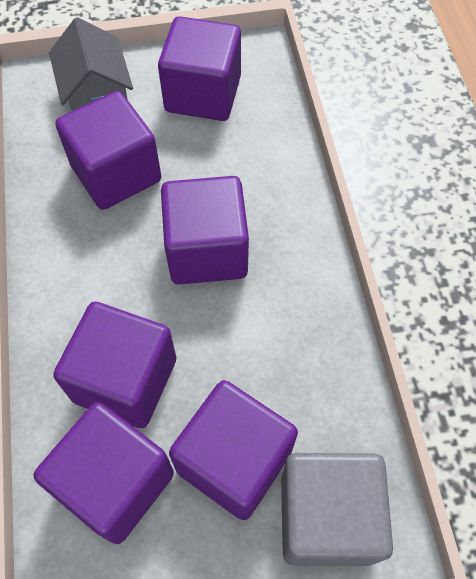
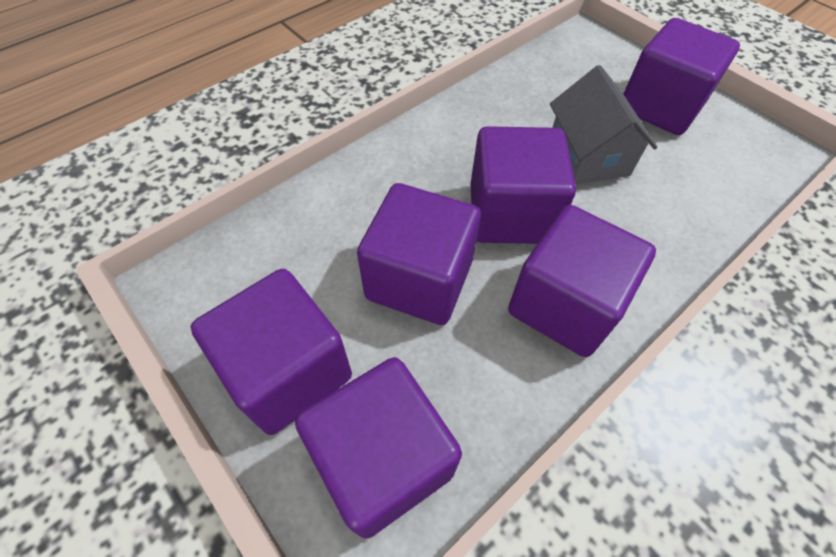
grey cube: 1 -> 0

